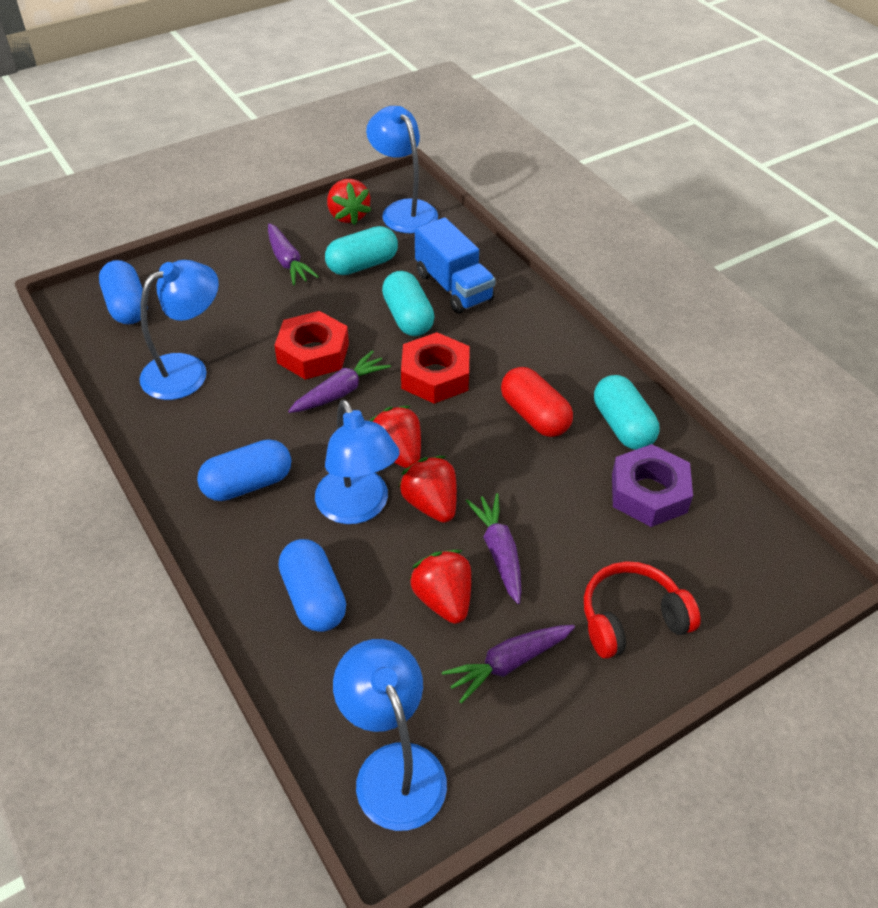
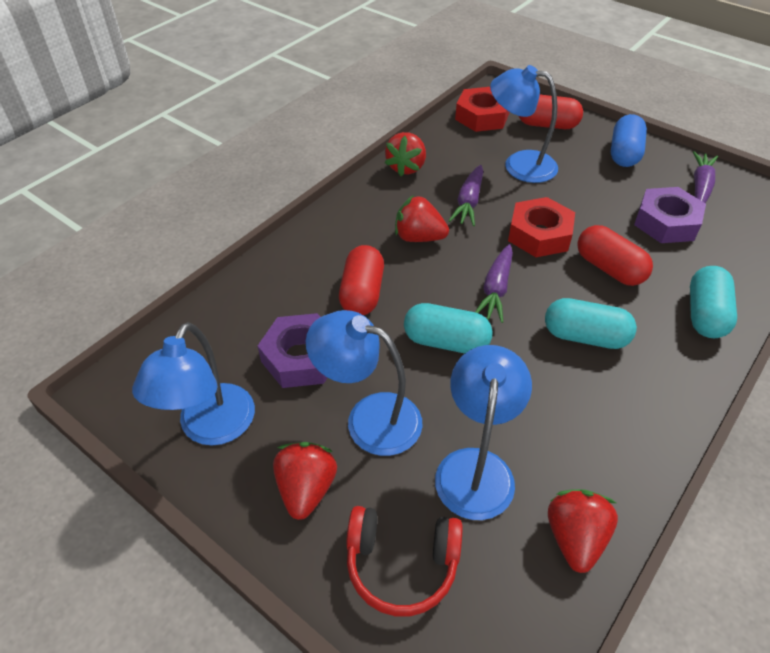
blue capsule: 3 -> 1
blue truck: 1 -> 0
purple carrot: 4 -> 3
purple nut: 1 -> 2
red capsule: 1 -> 3

